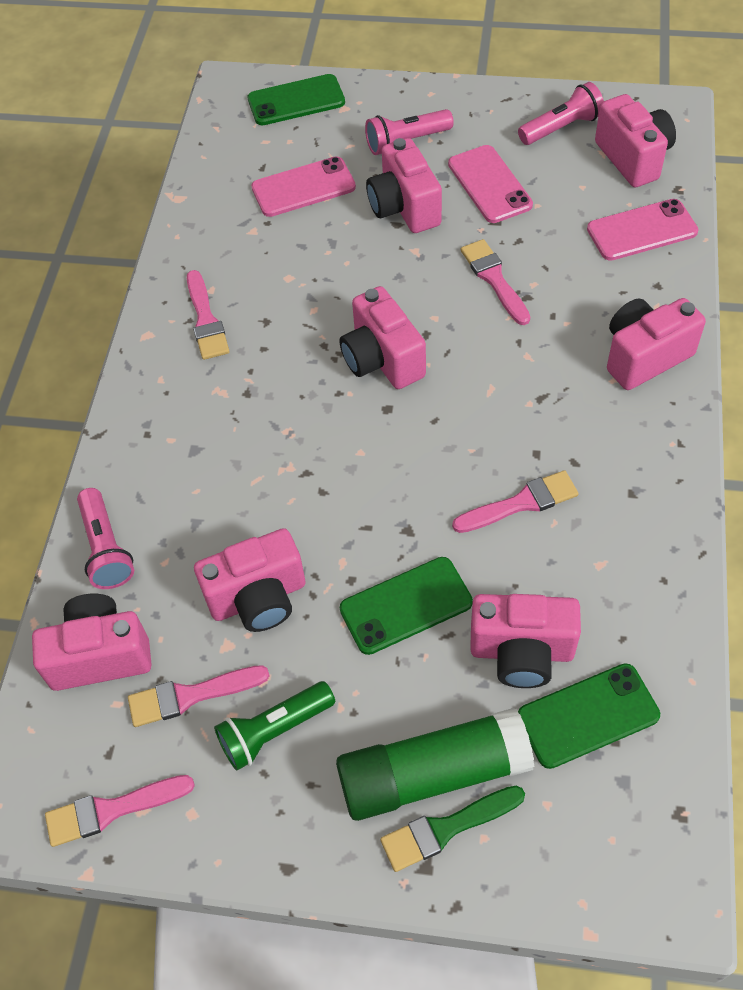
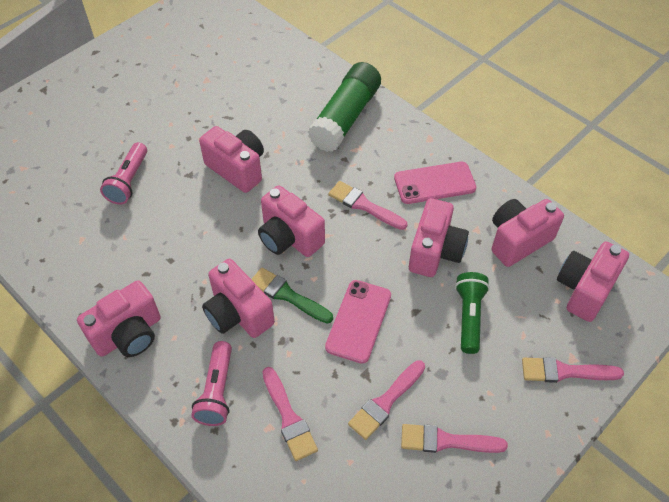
green phone: 3 -> 0
pink flashlight: 3 -> 2
pink phone: 3 -> 2

